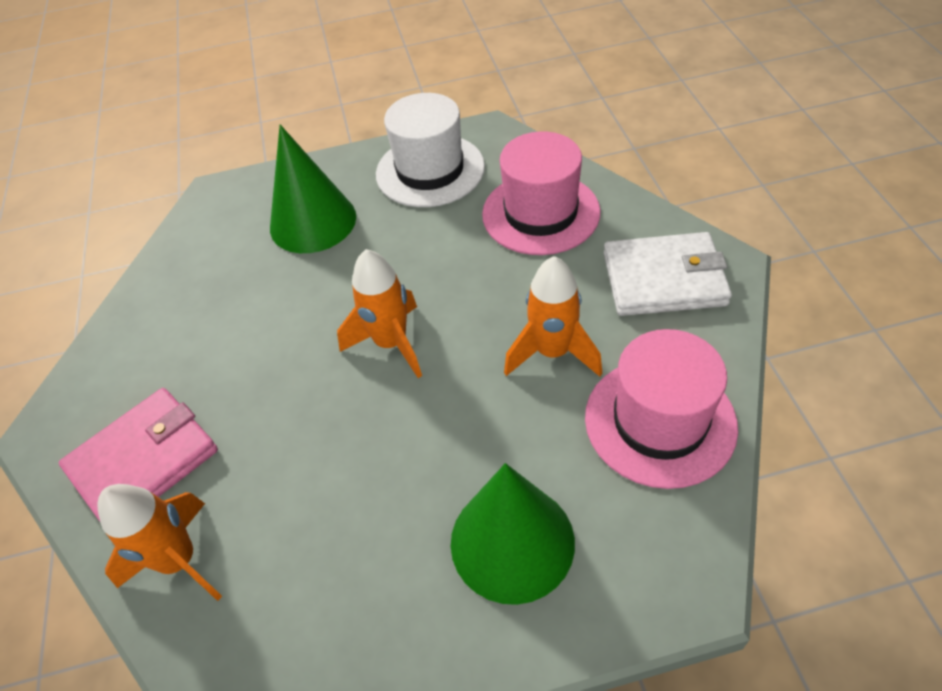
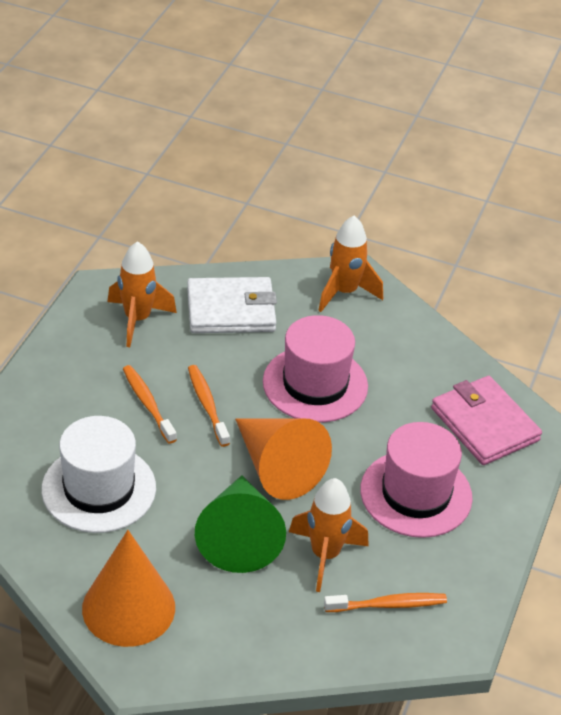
green cone: 2 -> 1
orange cone: 0 -> 2
orange toothbrush: 0 -> 3

